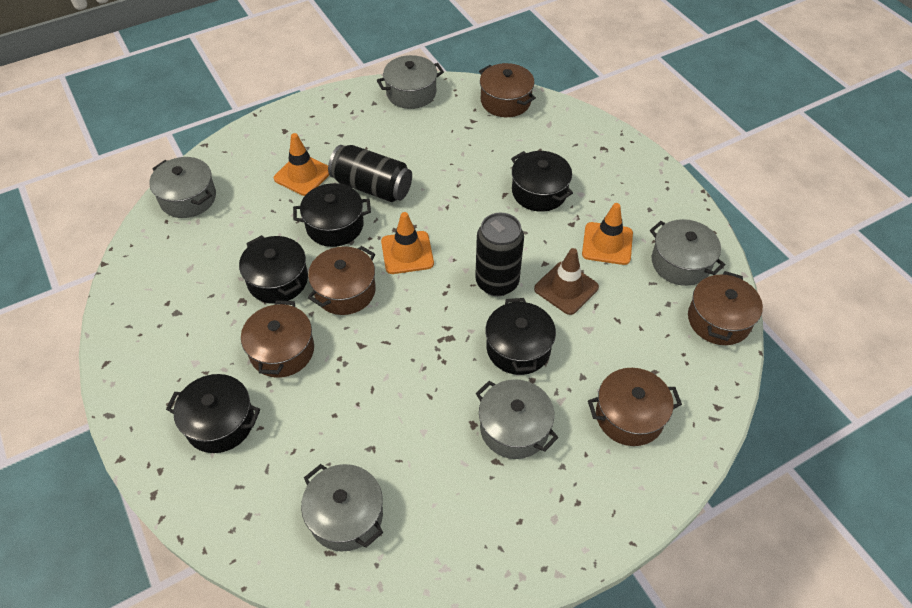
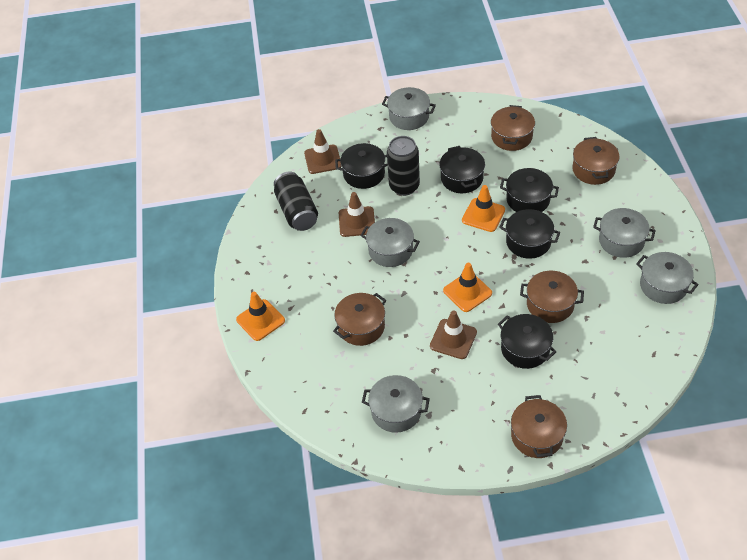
brown traffic cone: 1 -> 3

